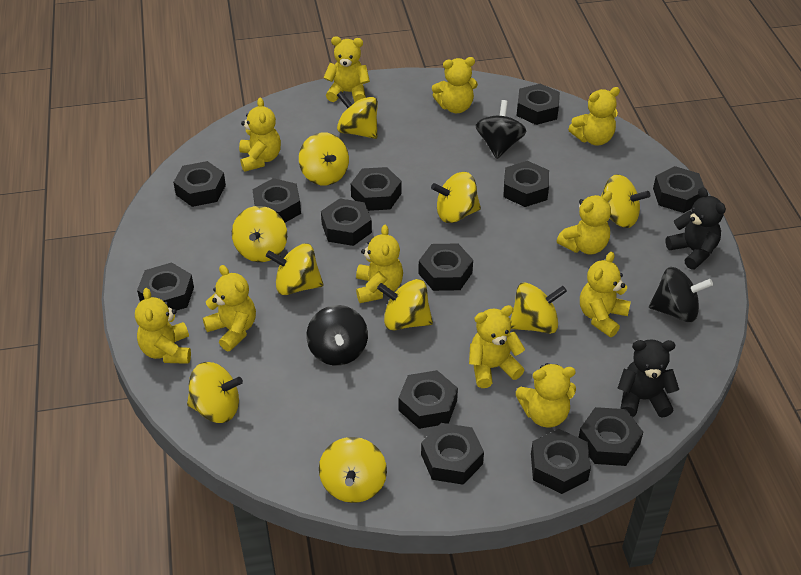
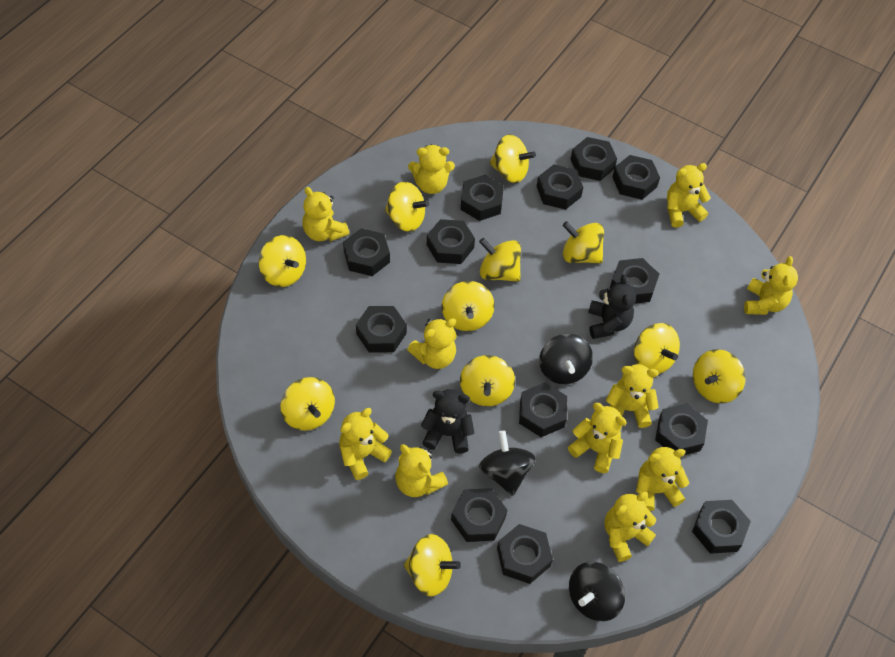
yellow spinning top: 10 -> 11

